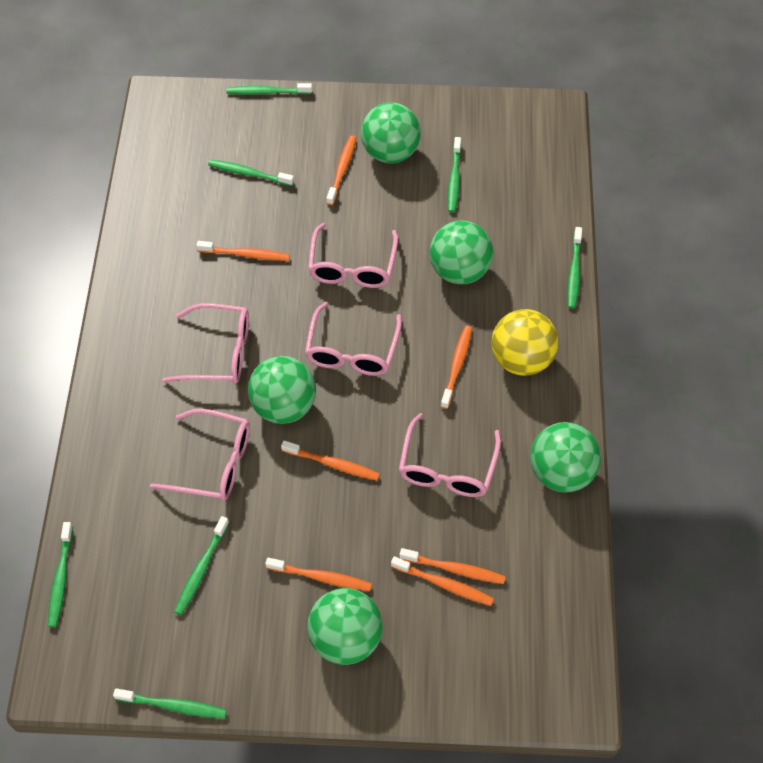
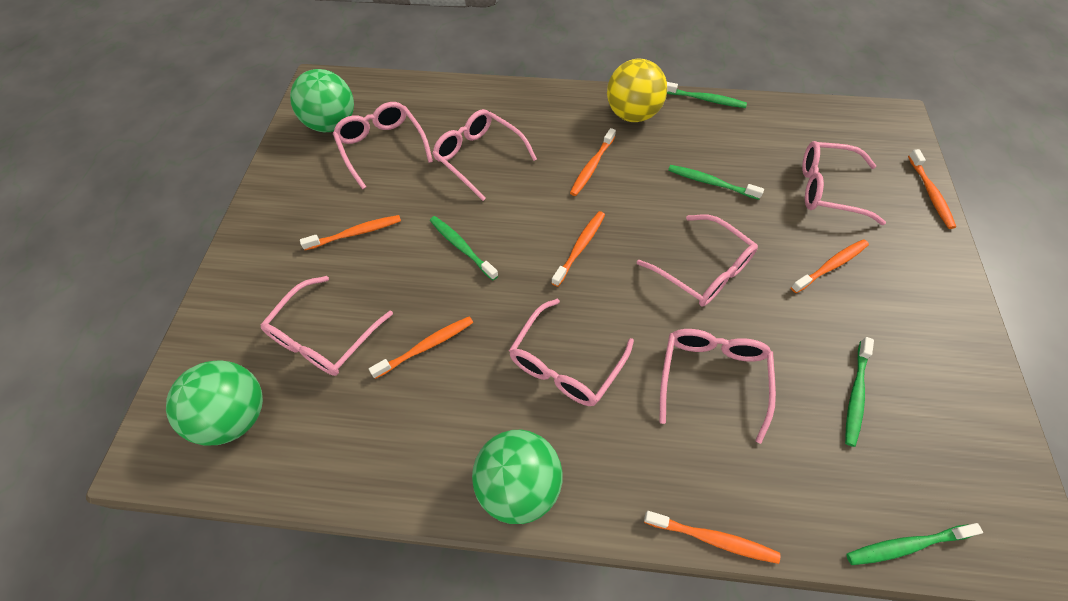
green ball: 5 -> 3
green toothbrush: 7 -> 5
pink glasses: 5 -> 7

